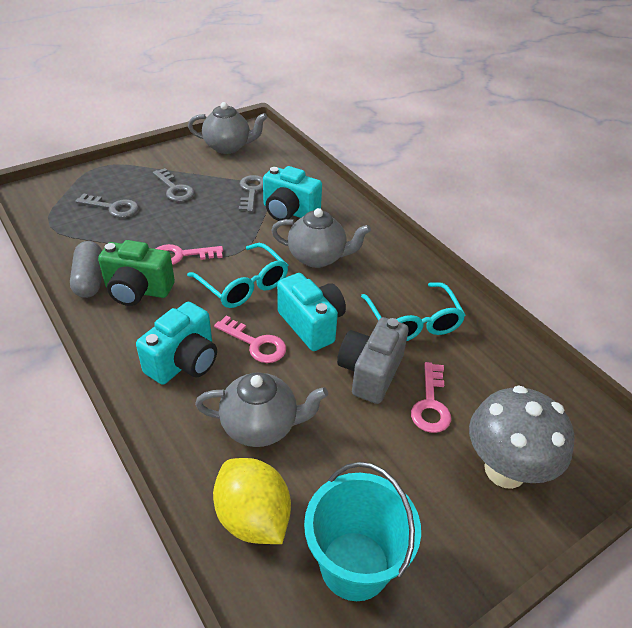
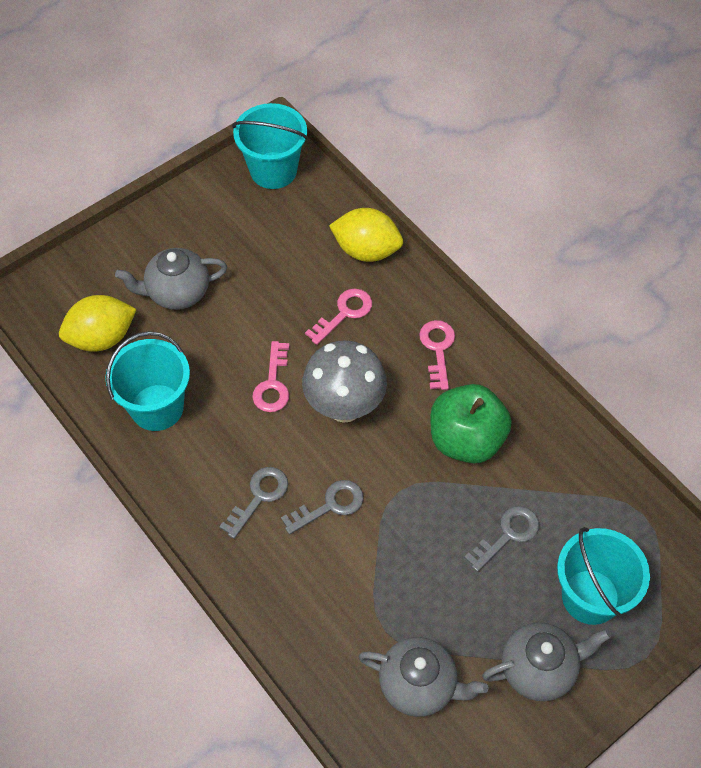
green apple: 0 -> 1
green camera: 1 -> 0
grey camera: 1 -> 0
grey capsule: 1 -> 0
turquoise bucket: 1 -> 3
turquoise camera: 3 -> 0
turquoise glasses: 2 -> 0
yellow lemon: 1 -> 2

